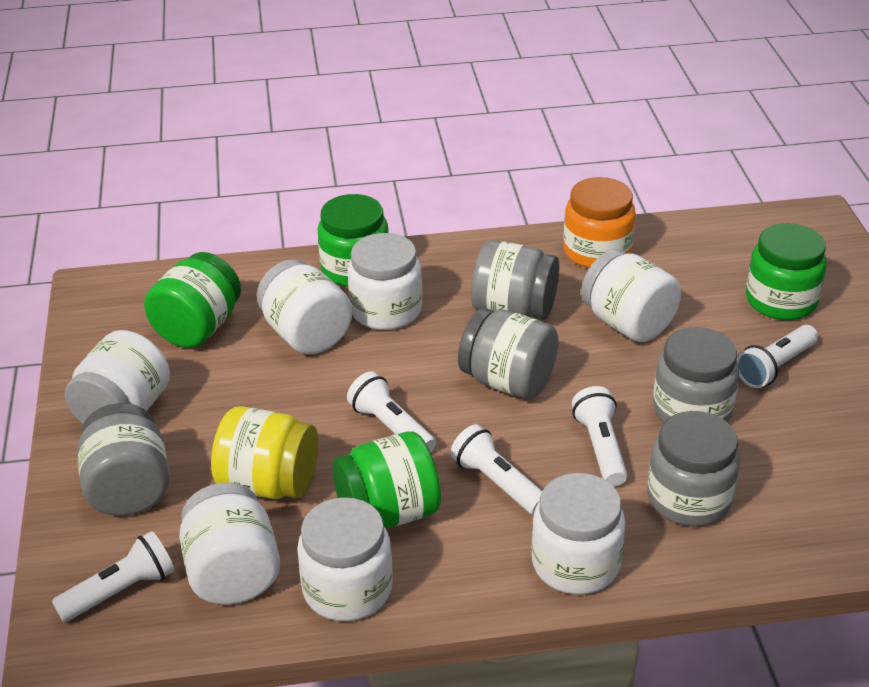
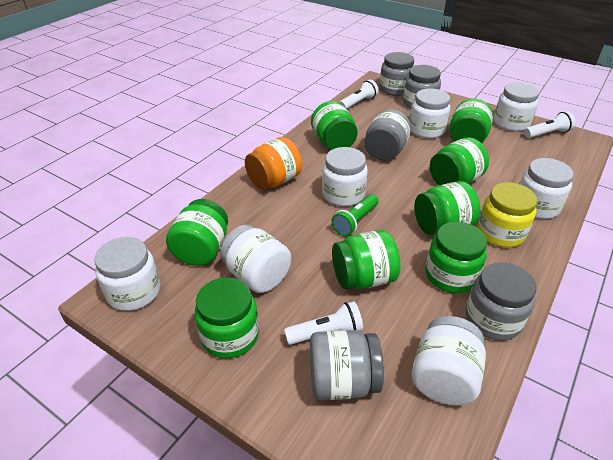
green flashlight: 0 -> 1
green jar: 4 -> 8
white flashlight: 5 -> 3

